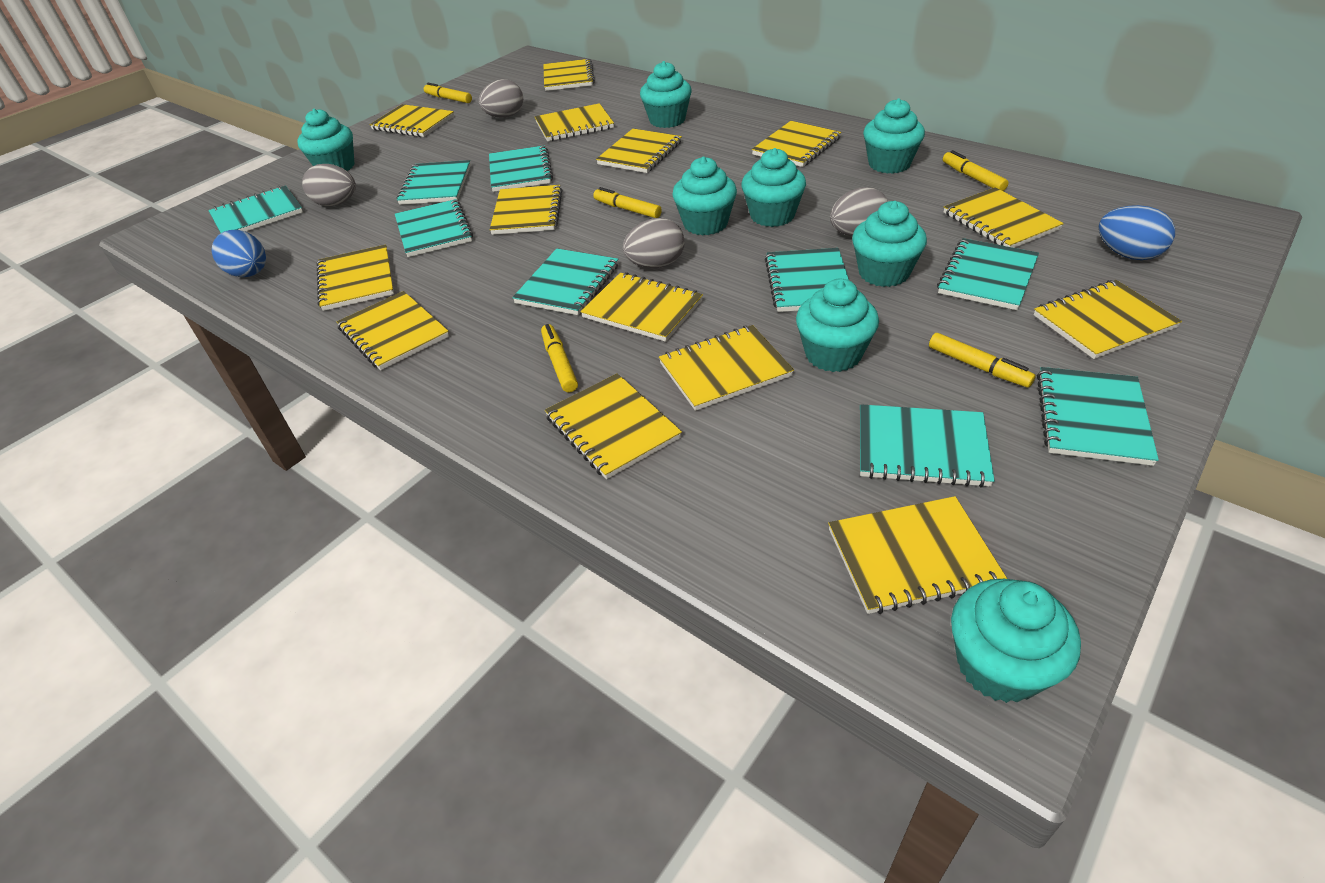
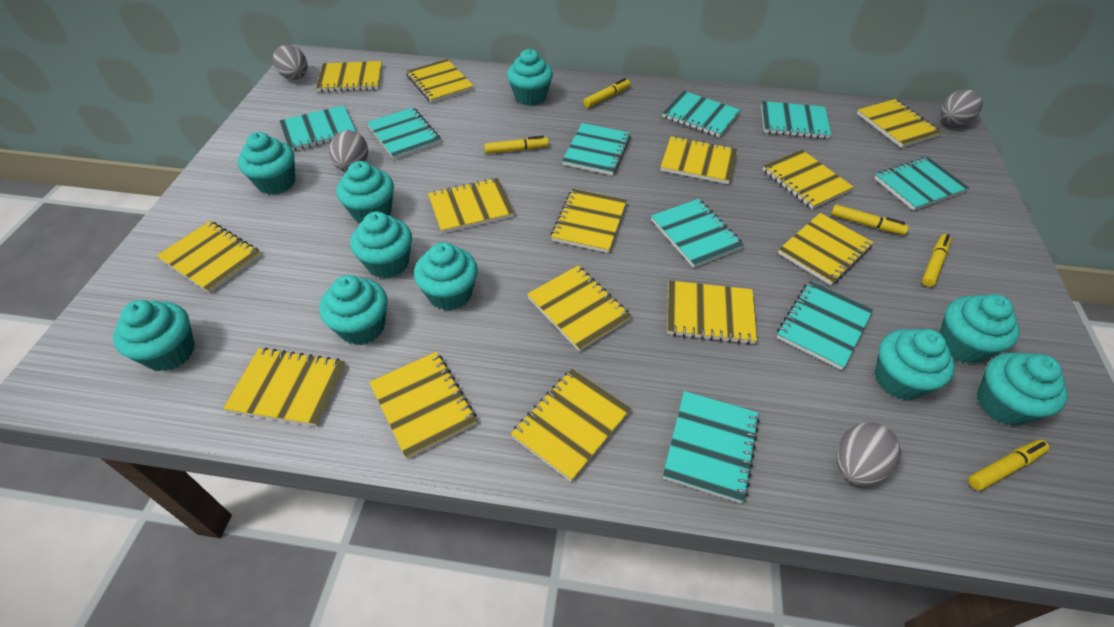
blue egg: 2 -> 0
turquoise cupcake: 8 -> 10

